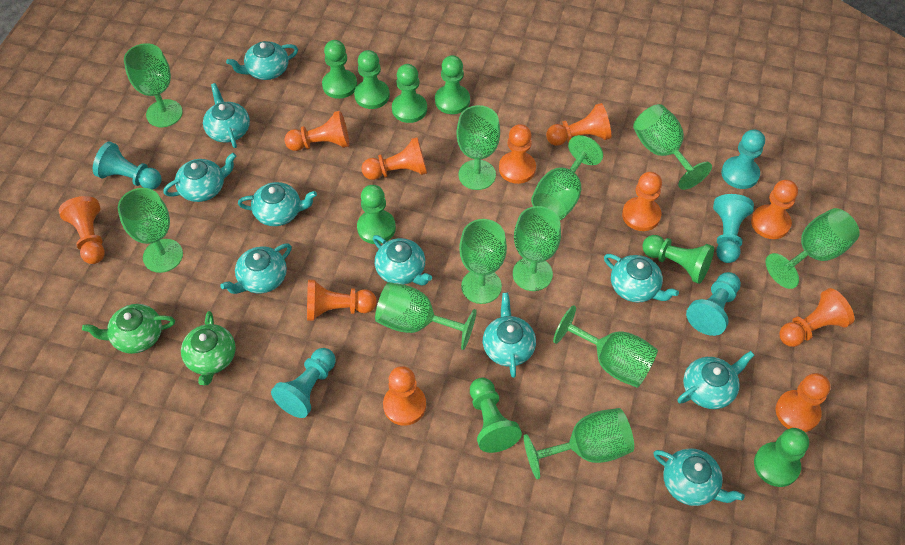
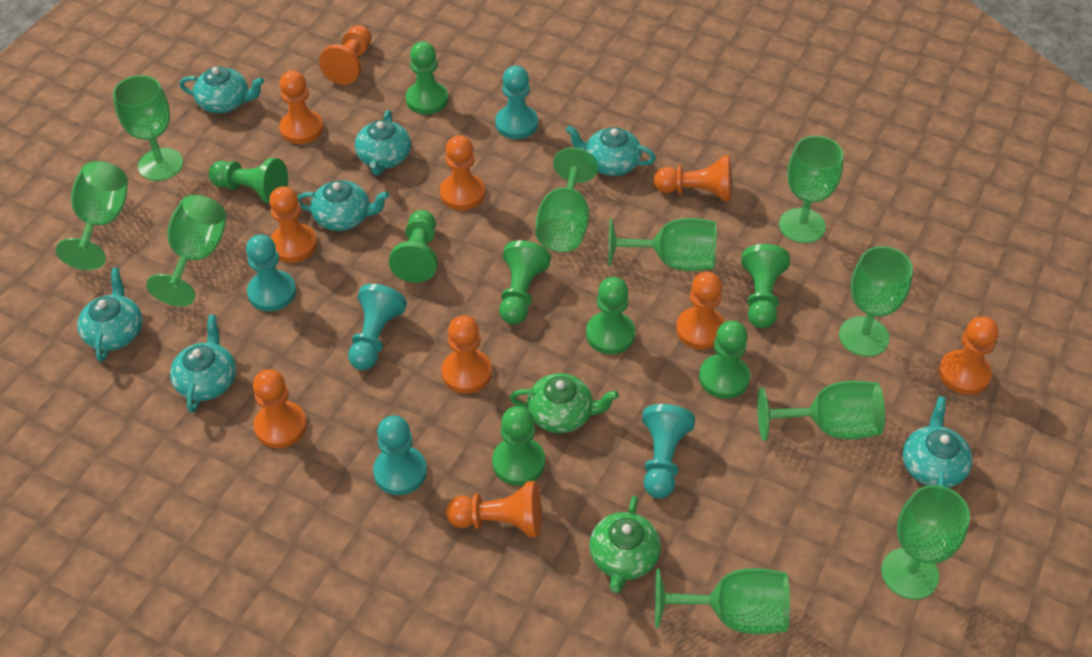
green goblet: 11 -> 10
orange pawn: 11 -> 10
turquoise teapot: 10 -> 7

